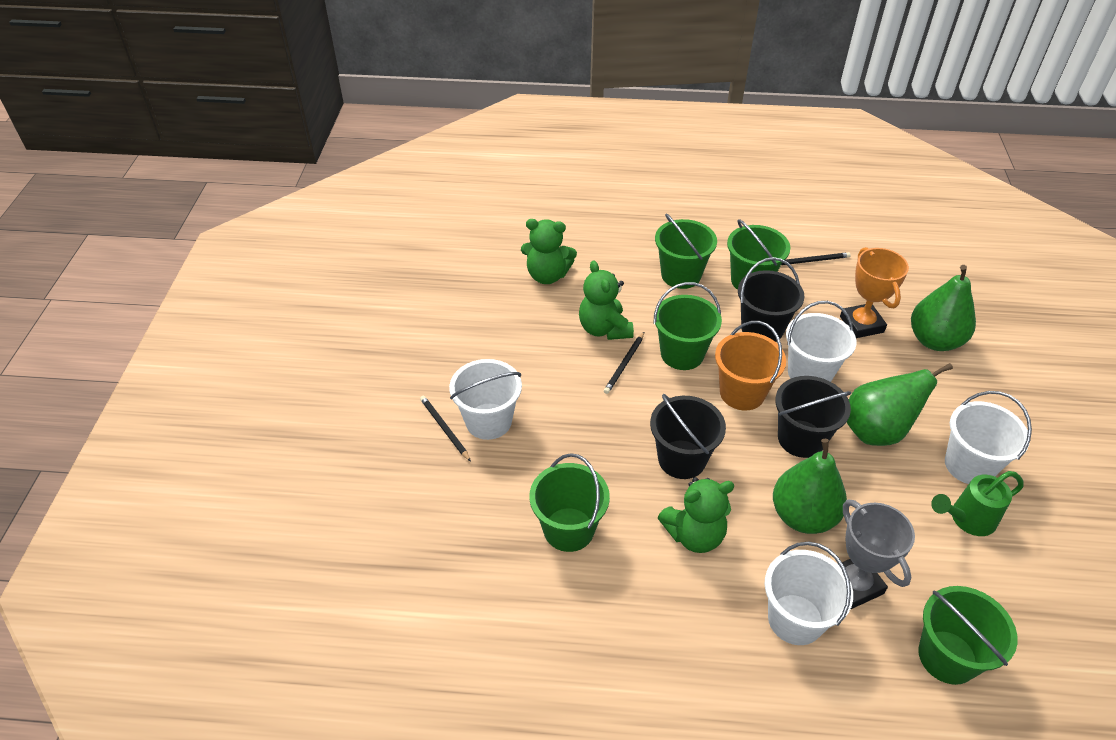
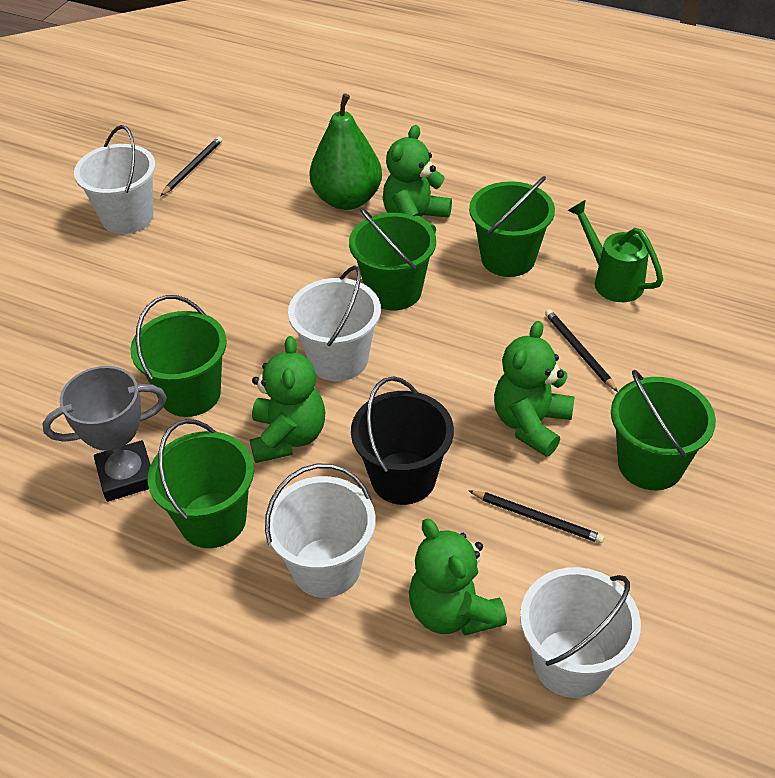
black bucket: 3 -> 1
green pear: 3 -> 1
green teddy bear: 3 -> 4
orange bucket: 1 -> 0
orange trophy: 1 -> 0

